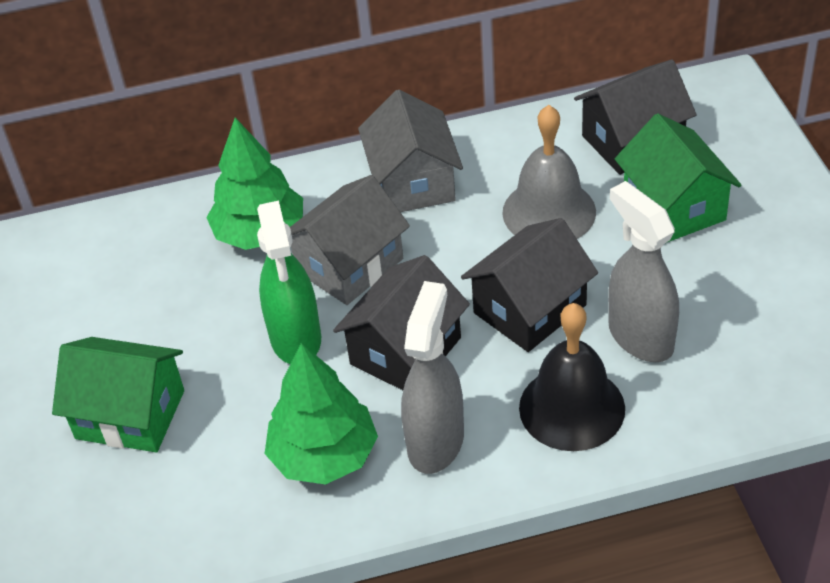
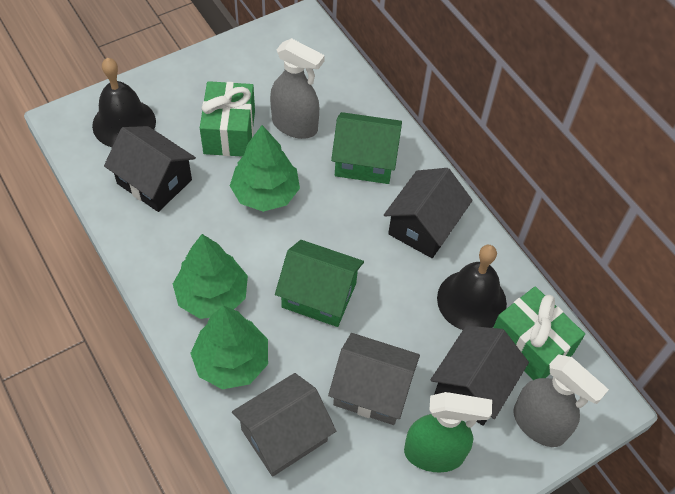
black bell: 1 -> 2
green gift: 0 -> 2
green tree: 2 -> 3
grey bell: 1 -> 0

